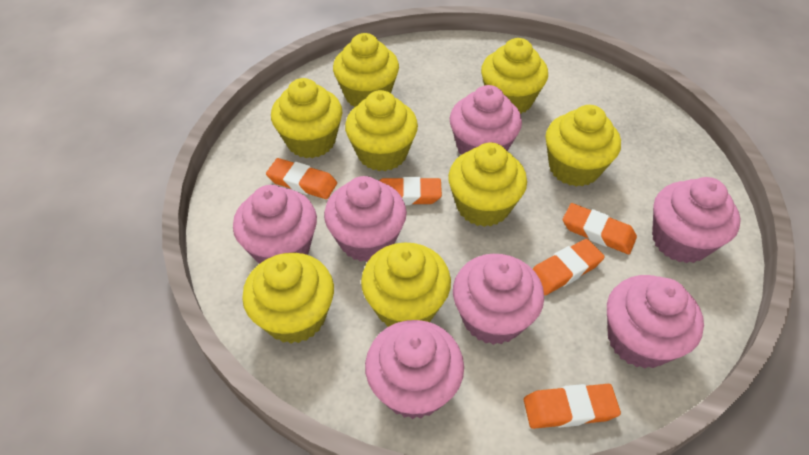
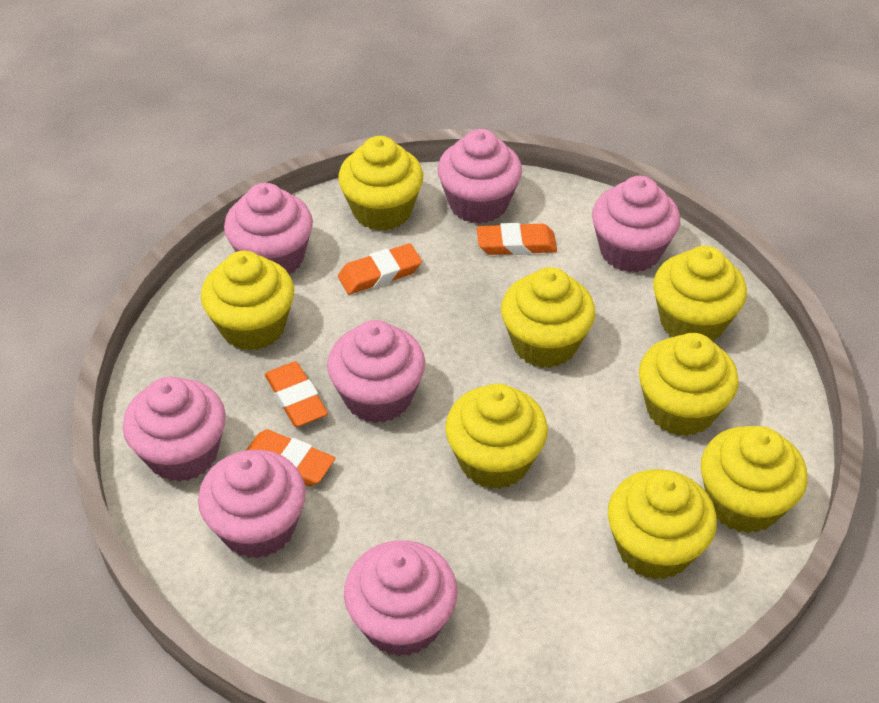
orange eraser: 5 -> 4

